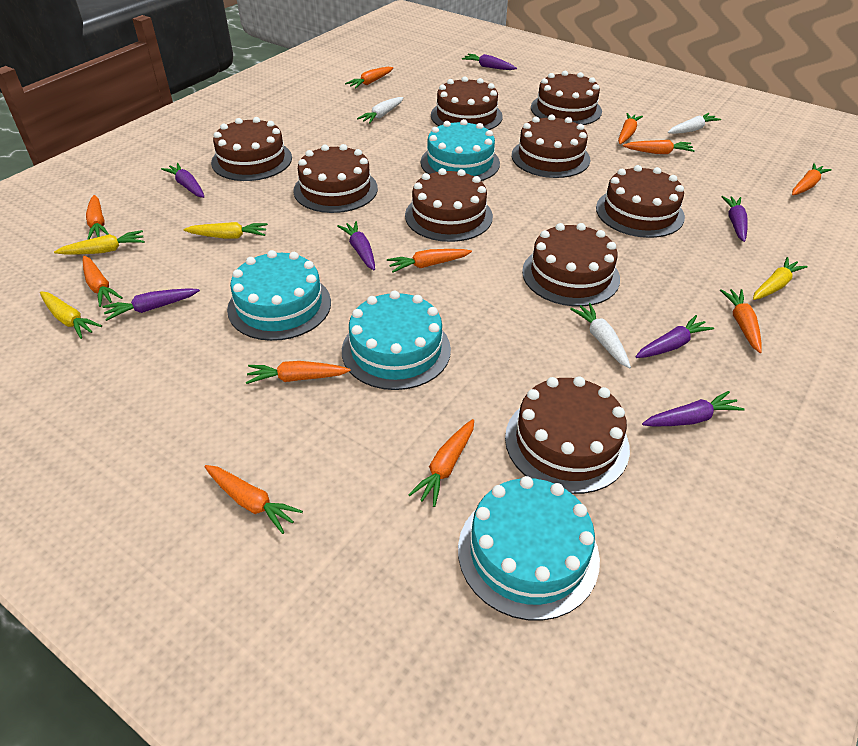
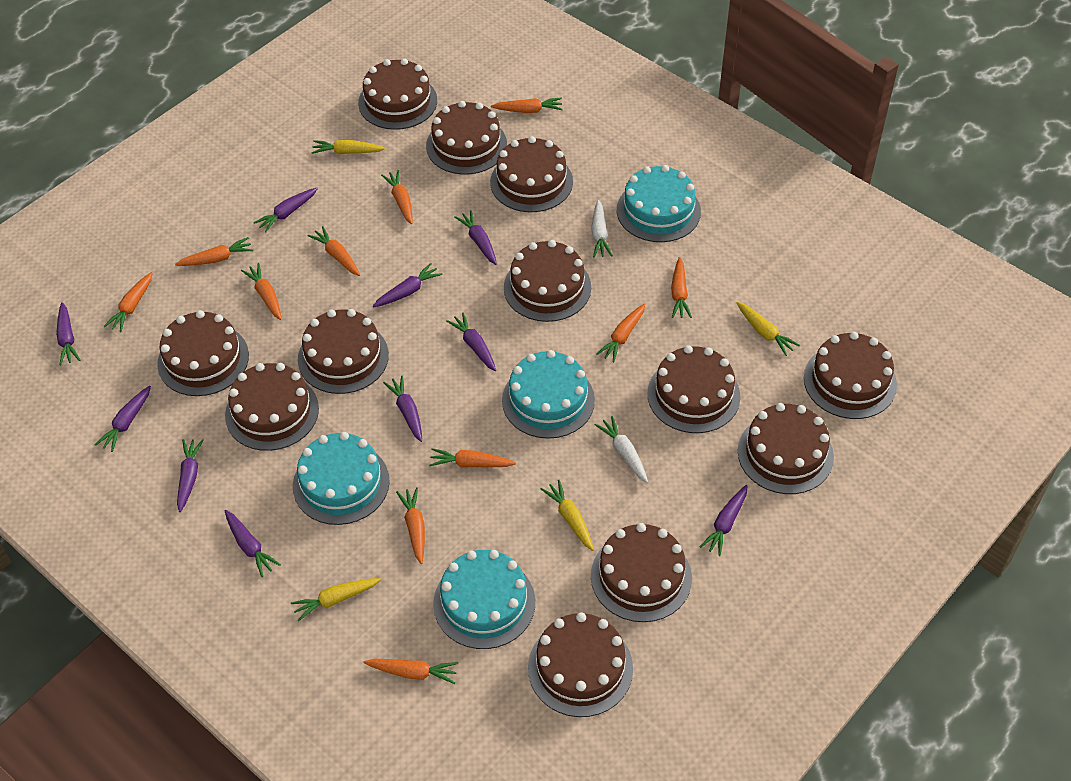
brown cake: 9 -> 12
purple carrot: 7 -> 10
white carrot: 3 -> 2

